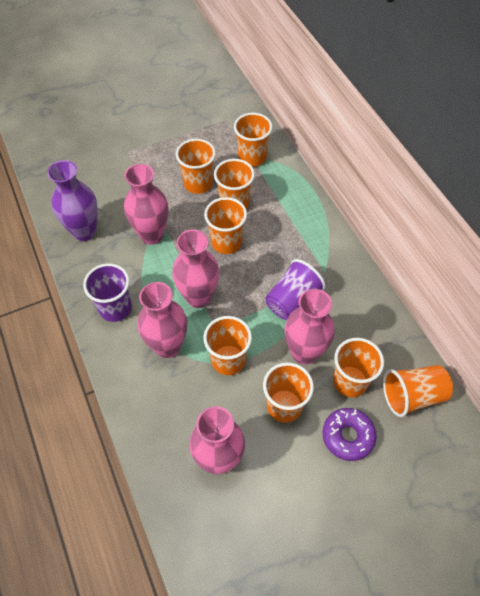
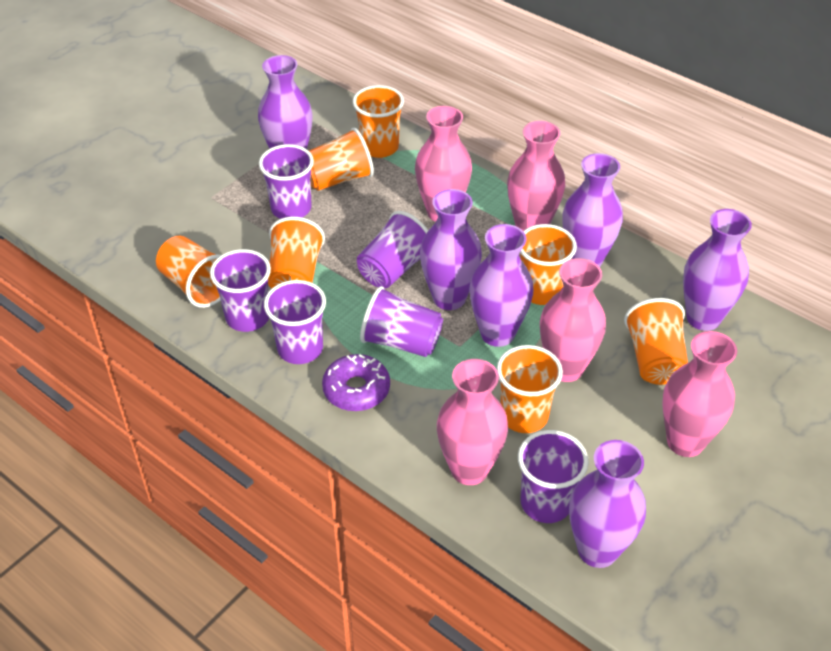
orange cup: 8 -> 7
purple cup: 2 -> 6
purple vase: 1 -> 6

